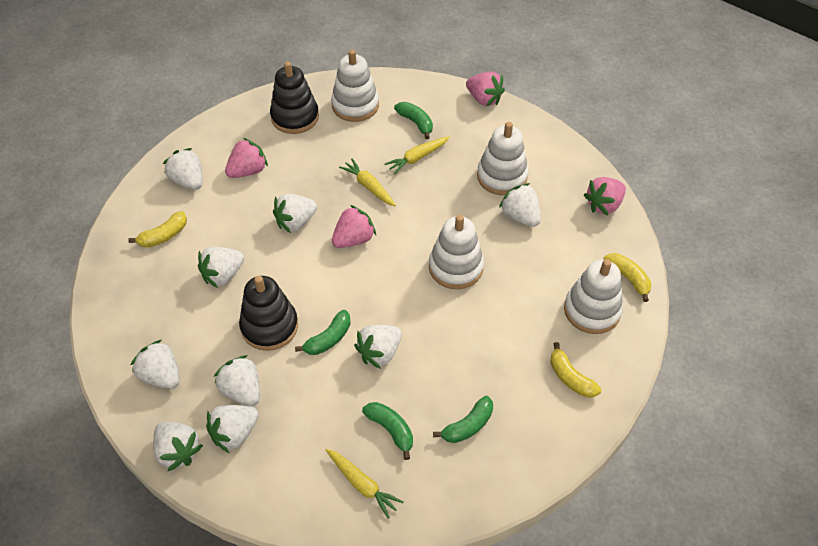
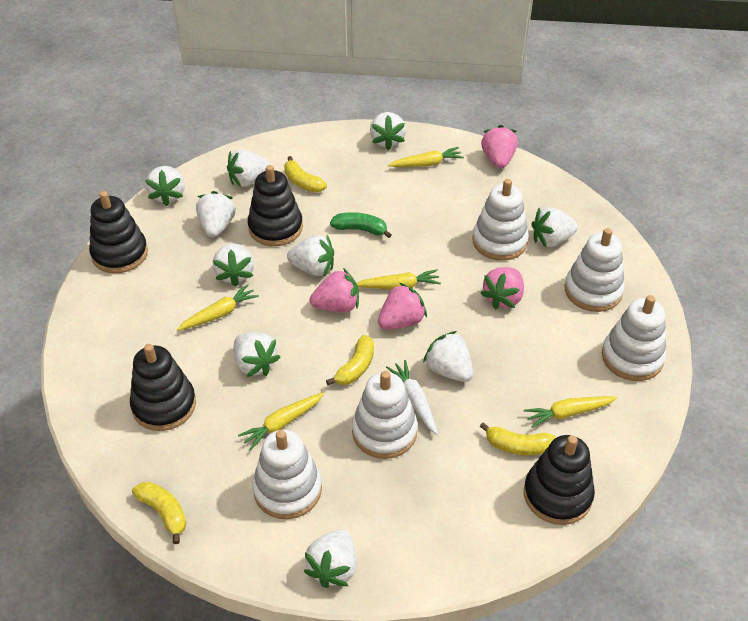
black stacking toy: 2 -> 4
green banana: 4 -> 1
white carrot: 0 -> 1
white stacking toy: 4 -> 5
white strawberry: 9 -> 10
yellow banana: 3 -> 4
yellow carrot: 3 -> 5

